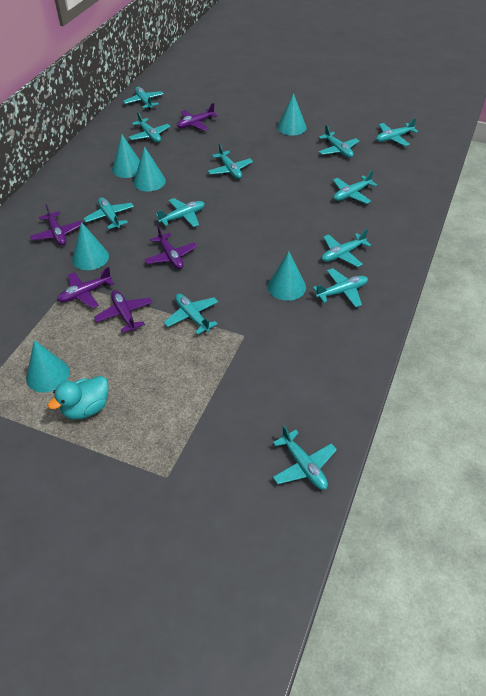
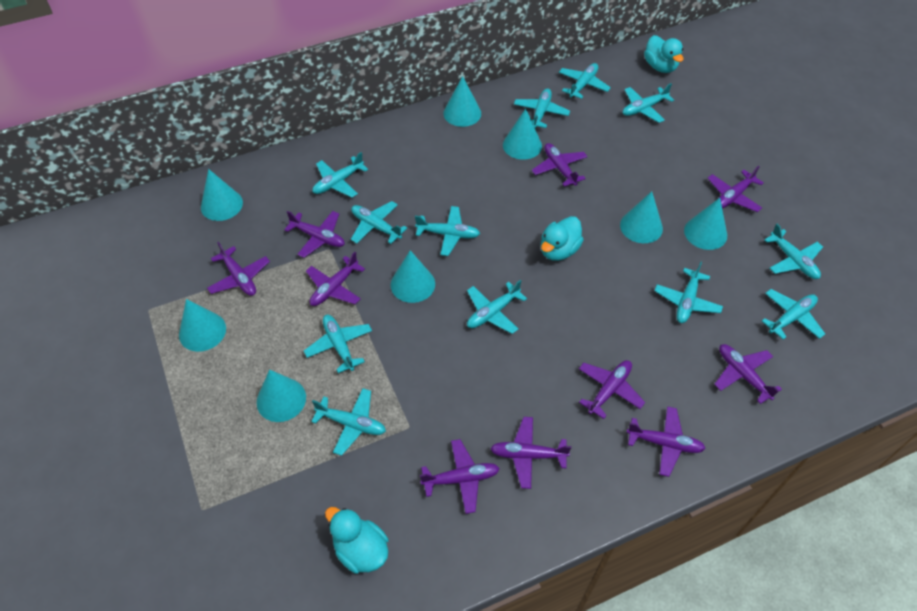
purple plane: 5 -> 10
turquoise cone: 6 -> 8
turquoise duck: 1 -> 3

